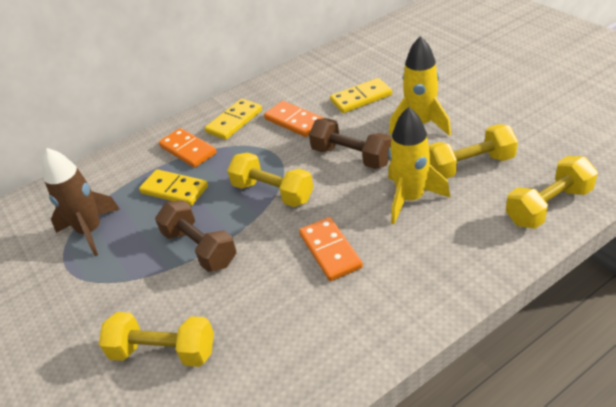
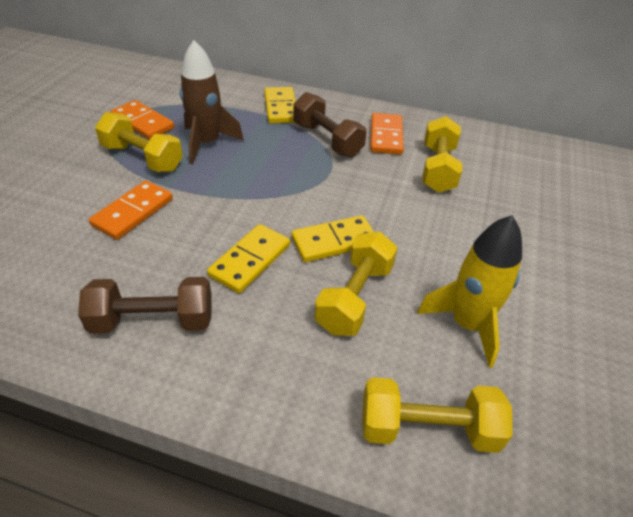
yellow rocket: 2 -> 1

